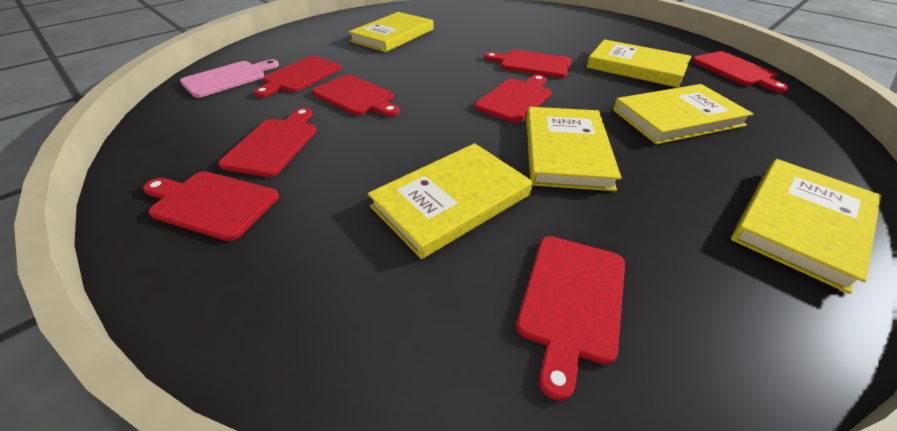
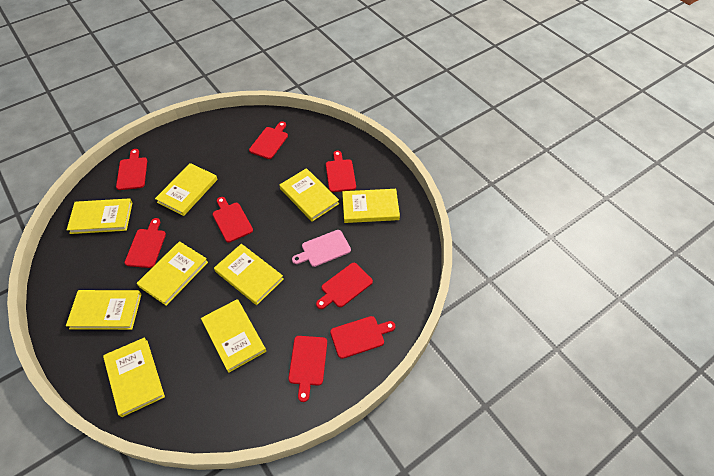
yellow book: 6 -> 9

